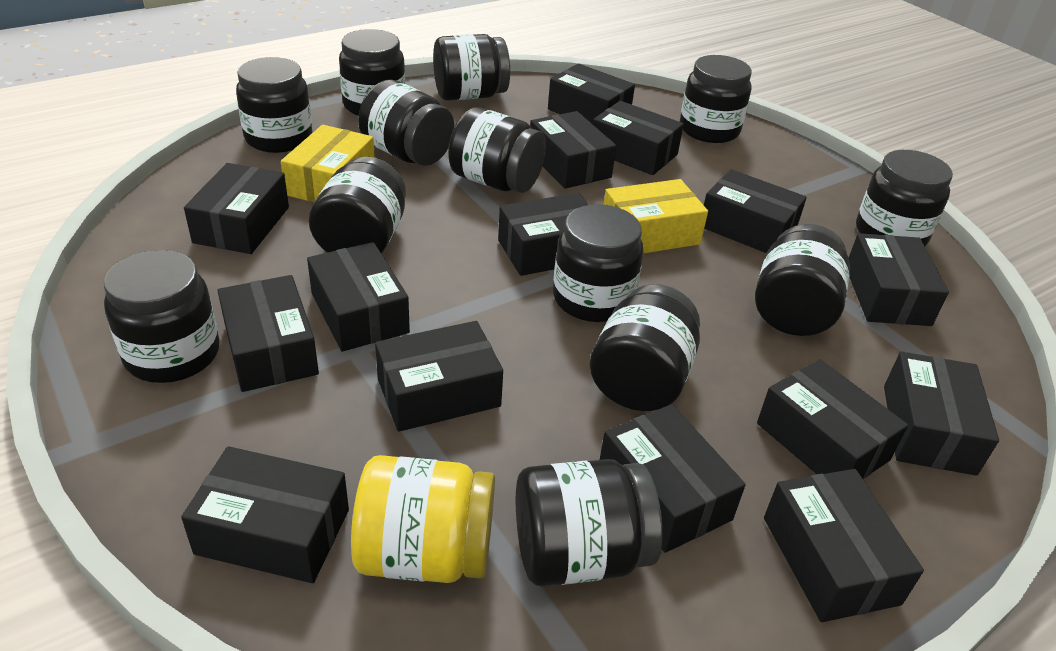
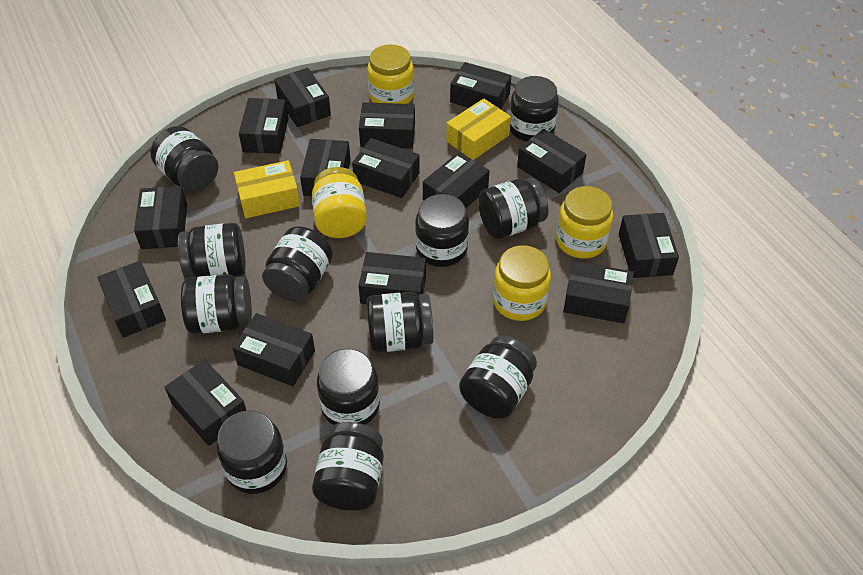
black jar: 13 -> 12
yellow jar: 1 -> 4

